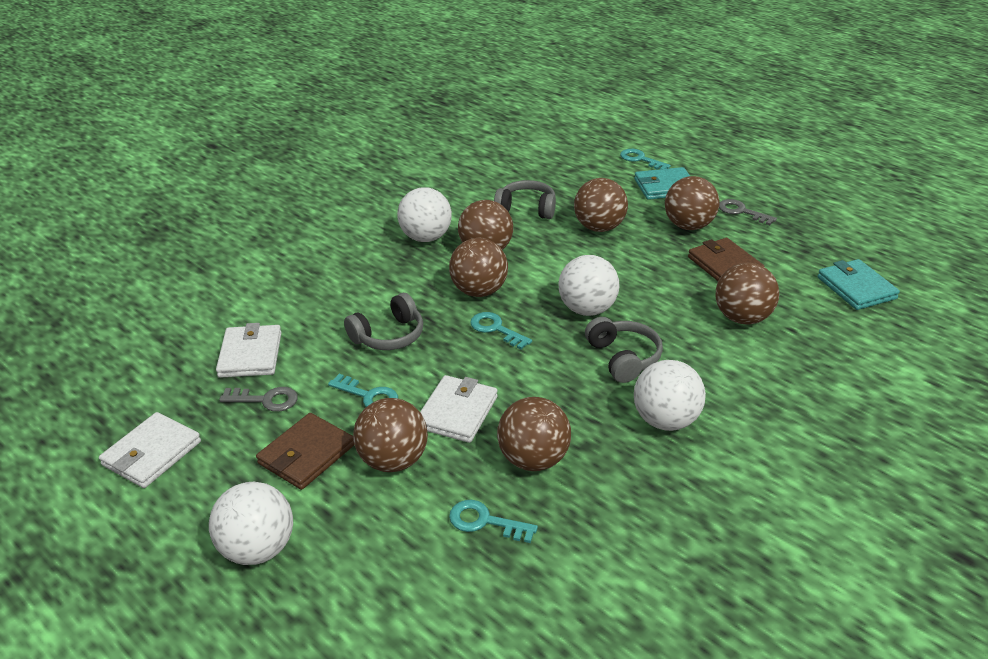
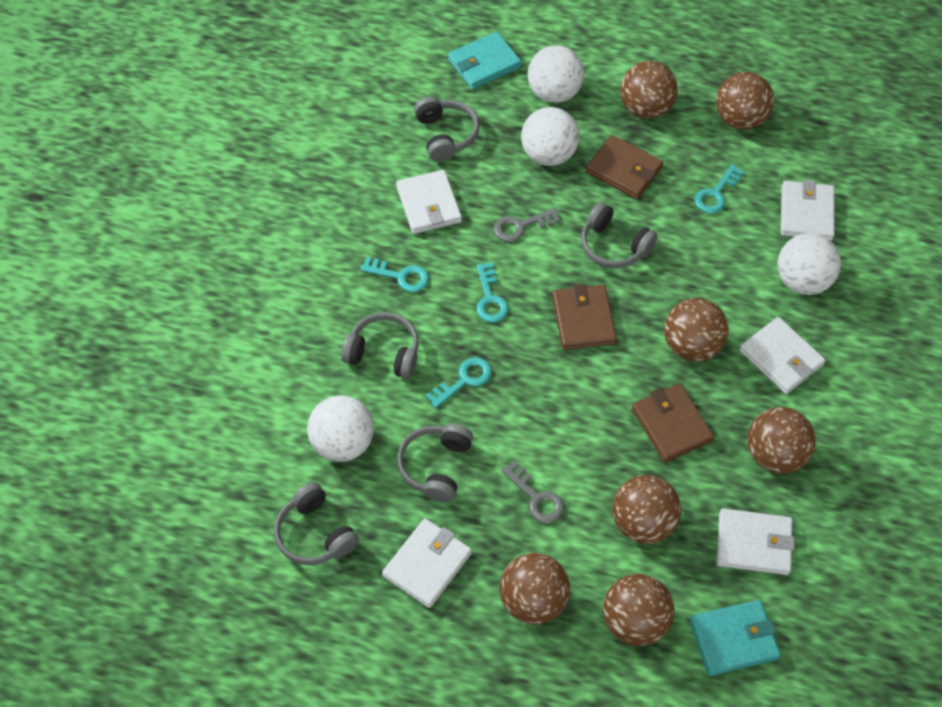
brown wallet: 2 -> 3
grey headphones: 3 -> 5
white wallet: 3 -> 5

